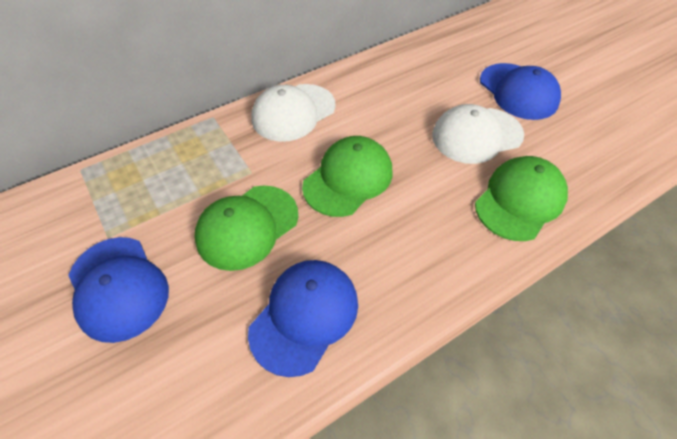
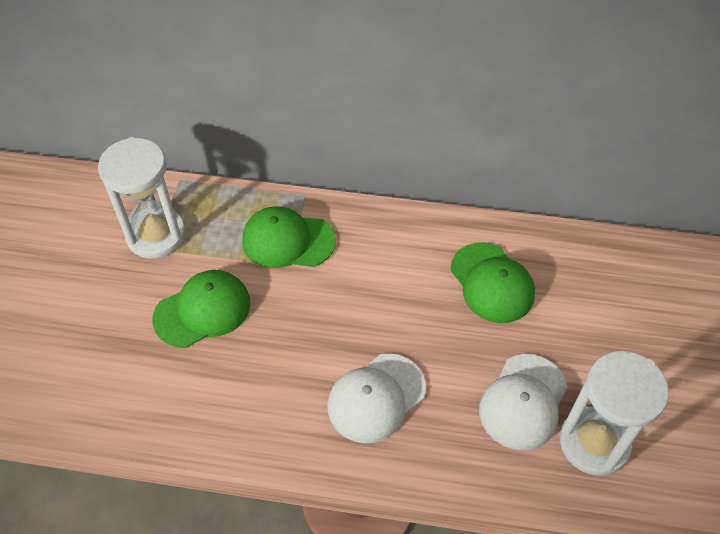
blue cap: 3 -> 0
white hourglass: 0 -> 2

